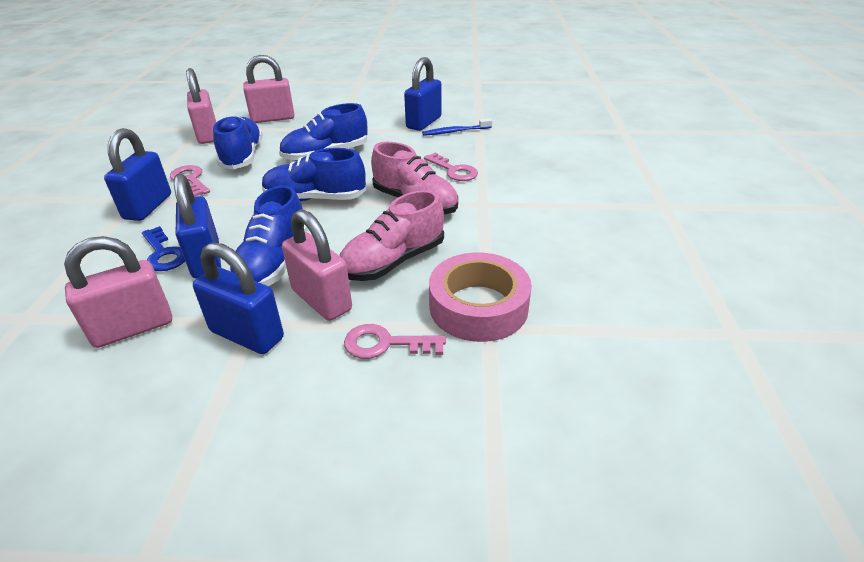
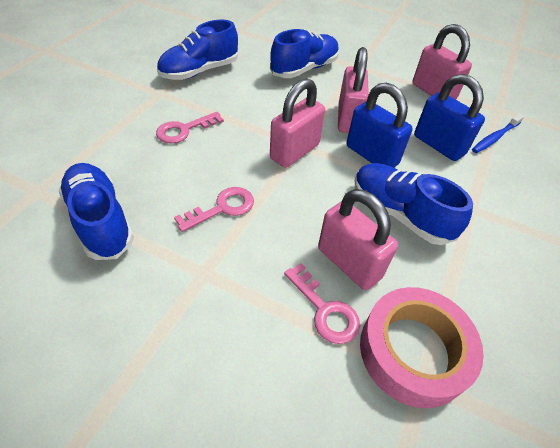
blue key: 1 -> 0
blue padlock: 4 -> 2
pink shoe: 2 -> 0

